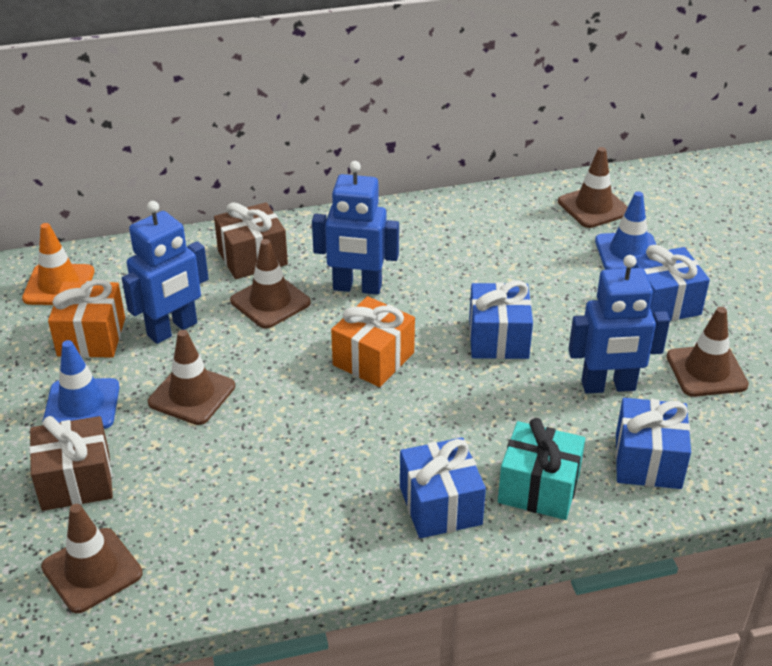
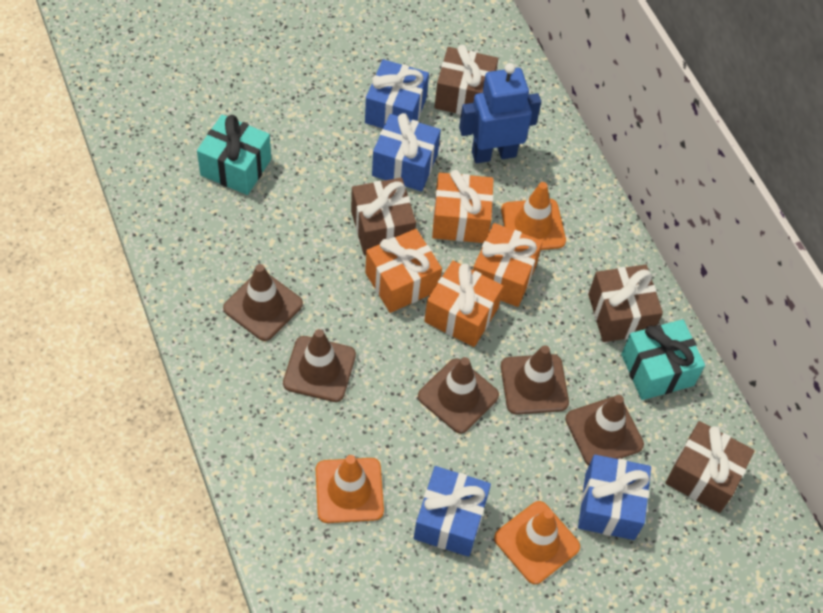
blue robot: 3 -> 1
blue traffic cone: 2 -> 0
brown gift: 2 -> 4
orange gift: 2 -> 4
orange traffic cone: 1 -> 3
turquoise gift: 1 -> 2

